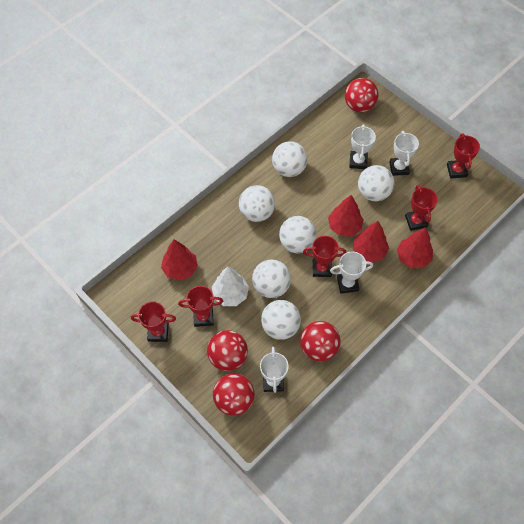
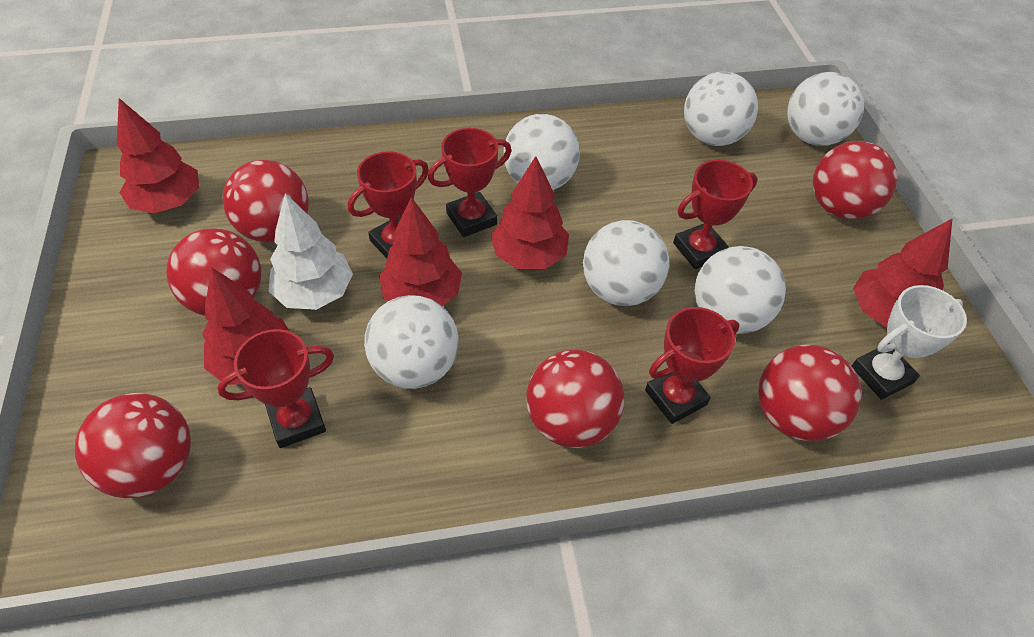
red ball: 4 -> 6
red tree: 4 -> 5
white trophy: 4 -> 1

